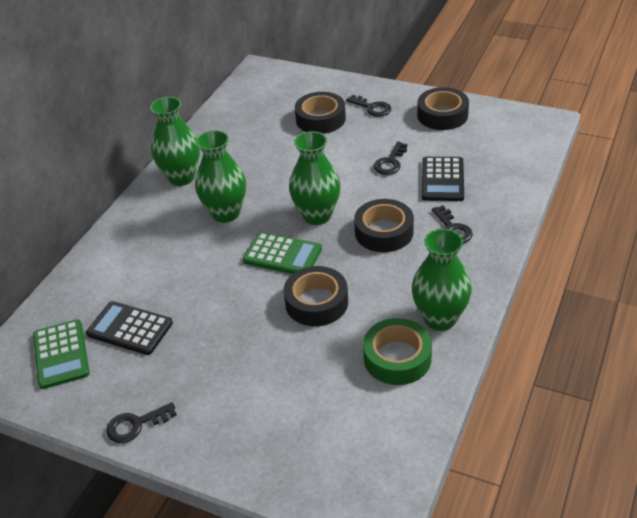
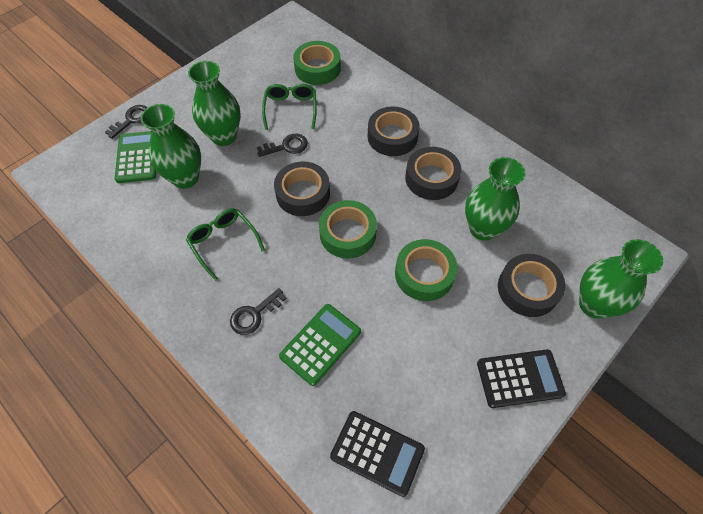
black key: 4 -> 3
green glasses: 0 -> 2
green tape: 1 -> 3

